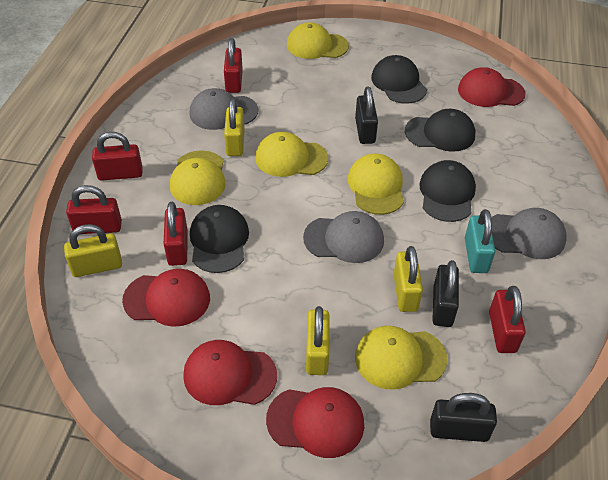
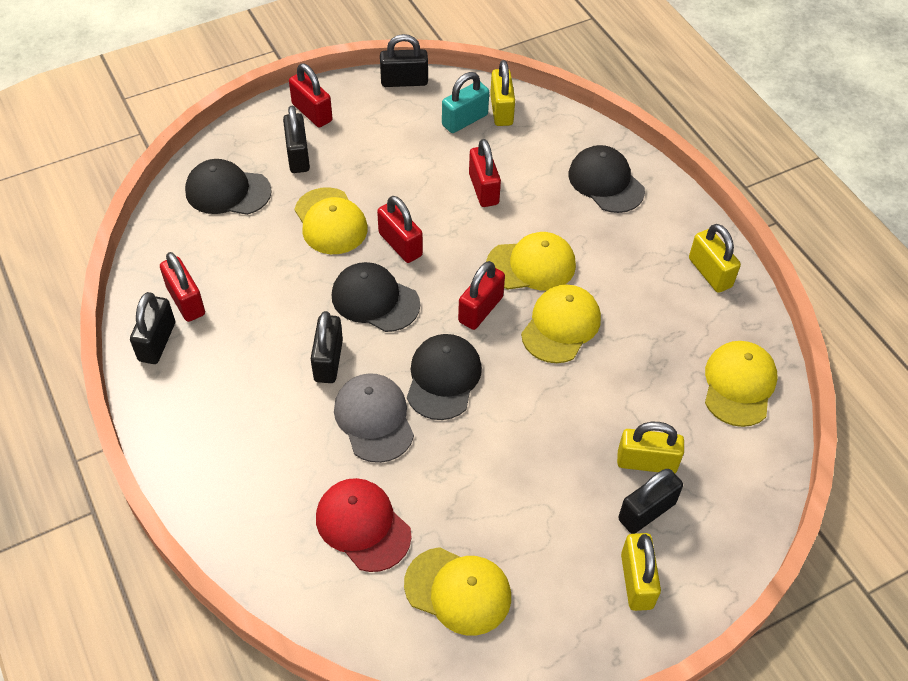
black padlock: 3 -> 5
grey cap: 3 -> 1
red cap: 4 -> 1

